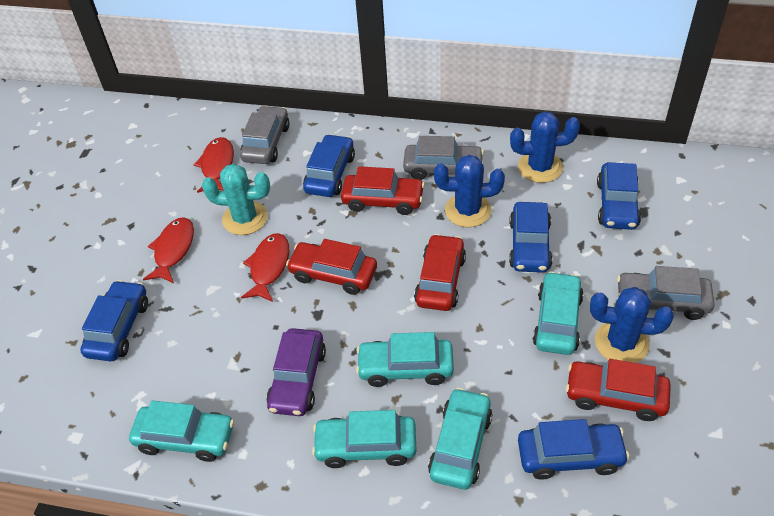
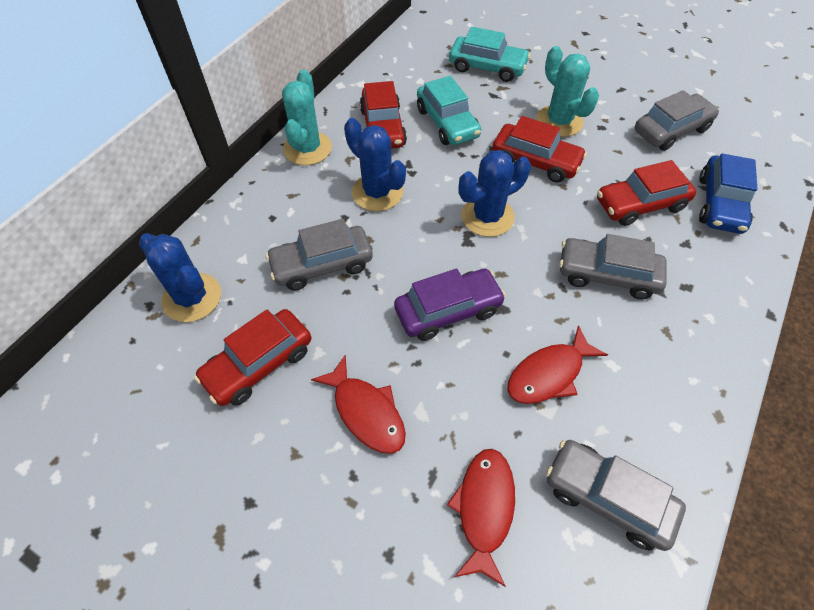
blue car: 5 -> 1
grey car: 3 -> 4
turquoise cactus: 1 -> 2
turquoise car: 5 -> 2

